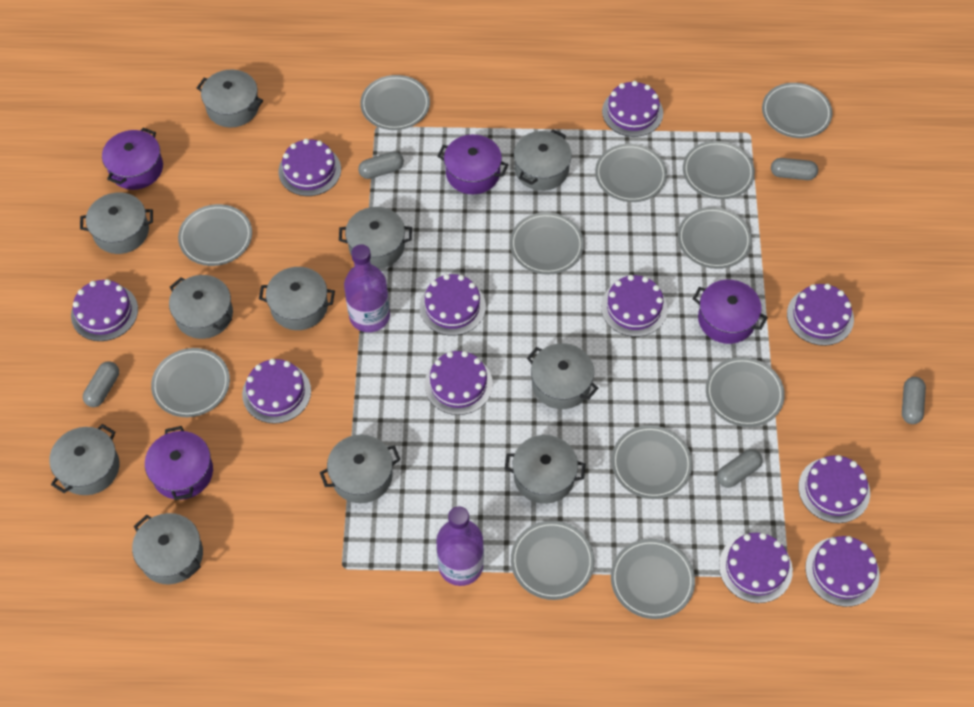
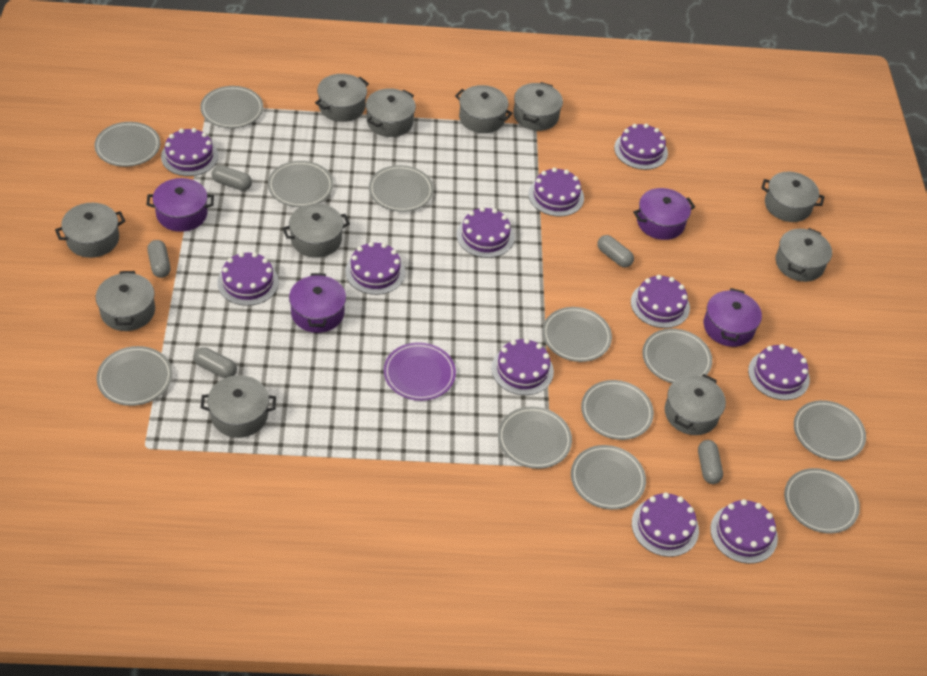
purple bottle: 2 -> 0
purple plate: 0 -> 1

